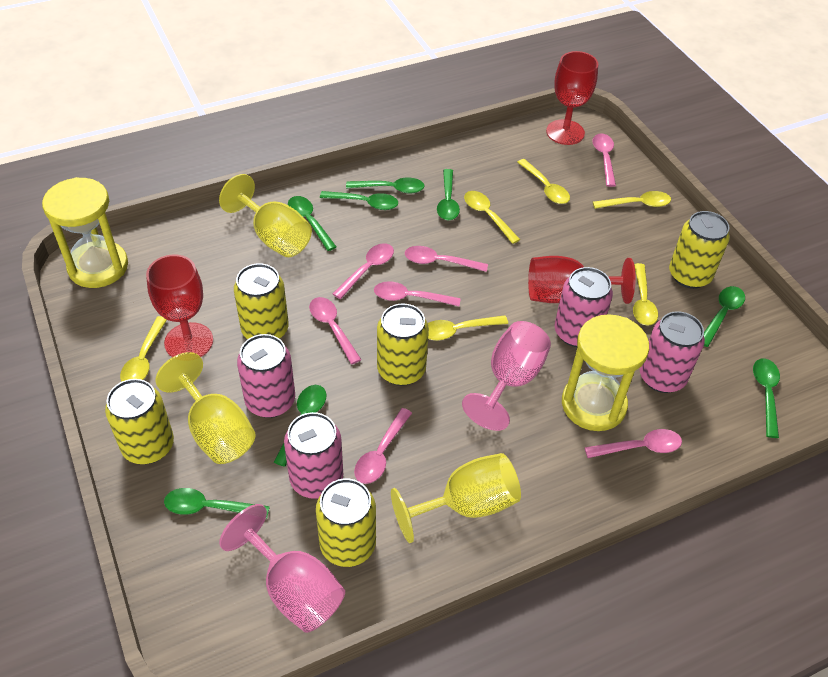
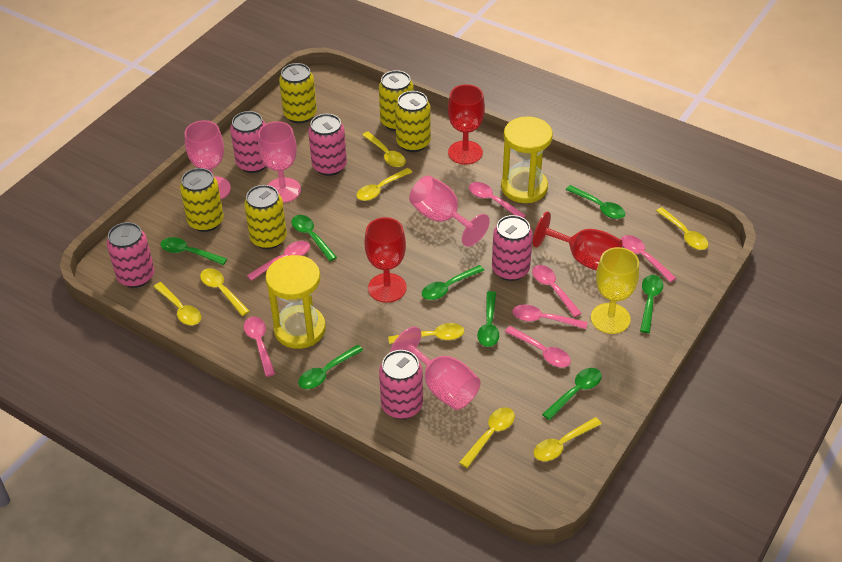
pink can: 4 -> 5
pink goblet: 2 -> 4
yellow goblet: 3 -> 1
yellow spoon: 6 -> 8

